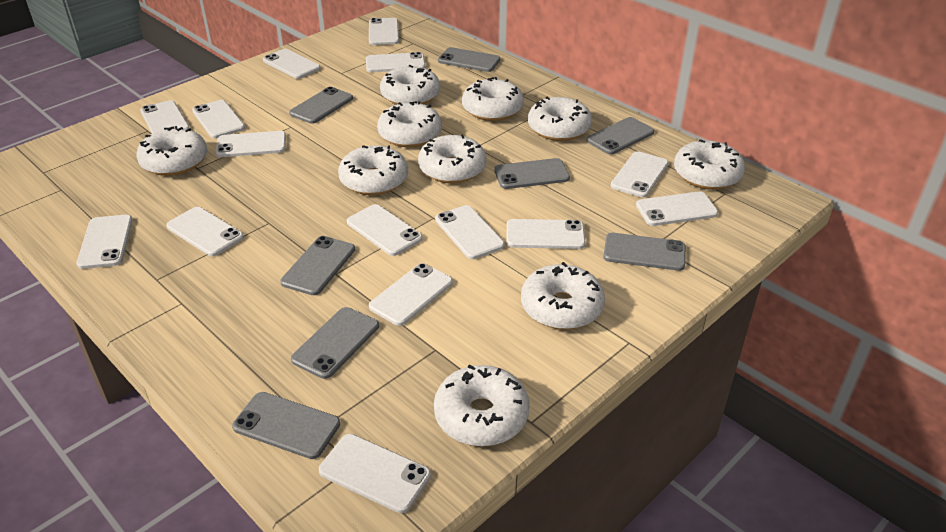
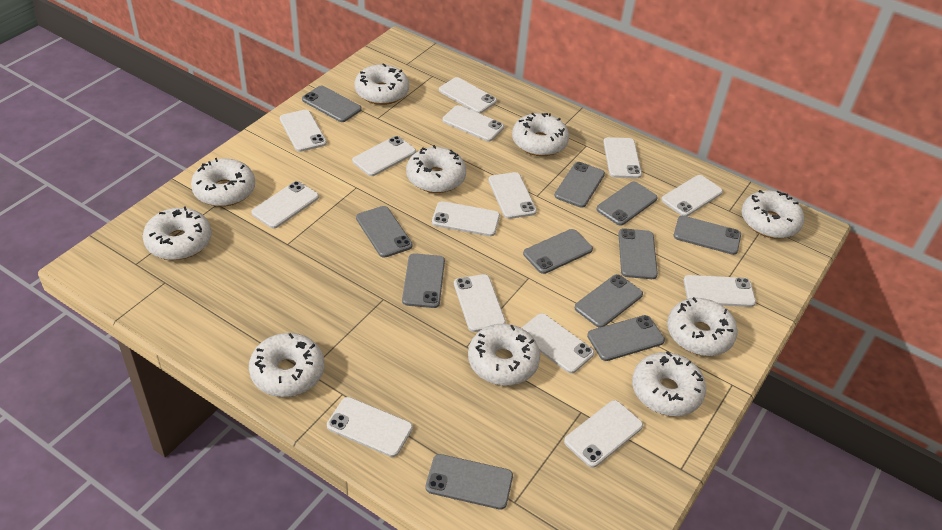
grey phone: 8 -> 11
white phone: 15 -> 14

